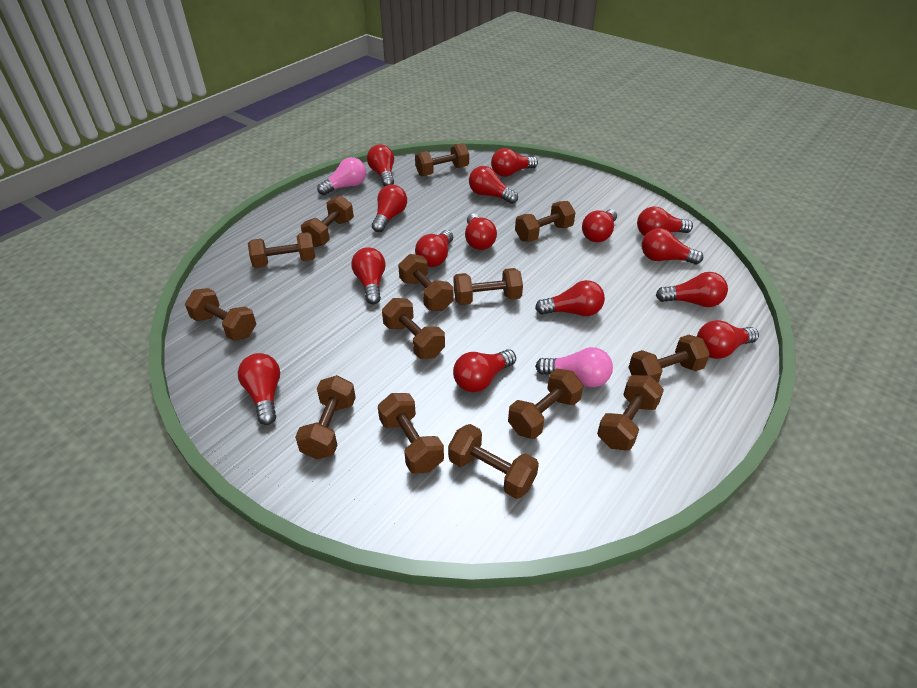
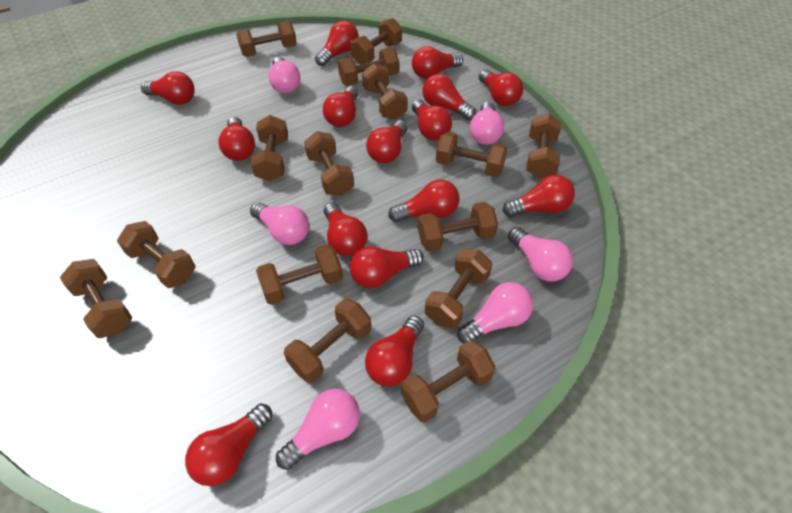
brown dumbbell: 14 -> 15
pink light bulb: 2 -> 6

